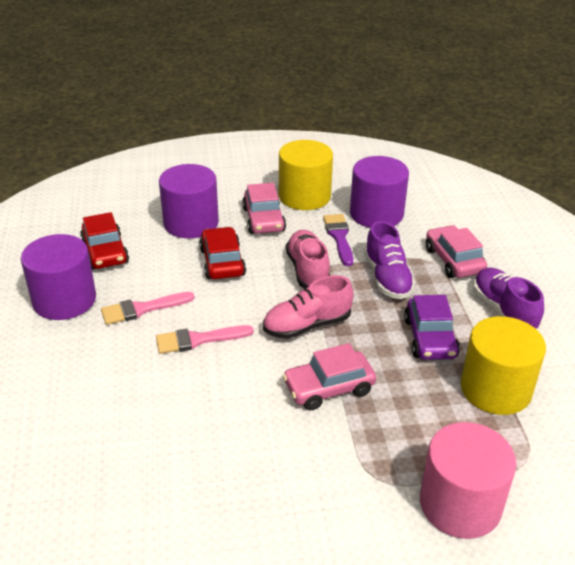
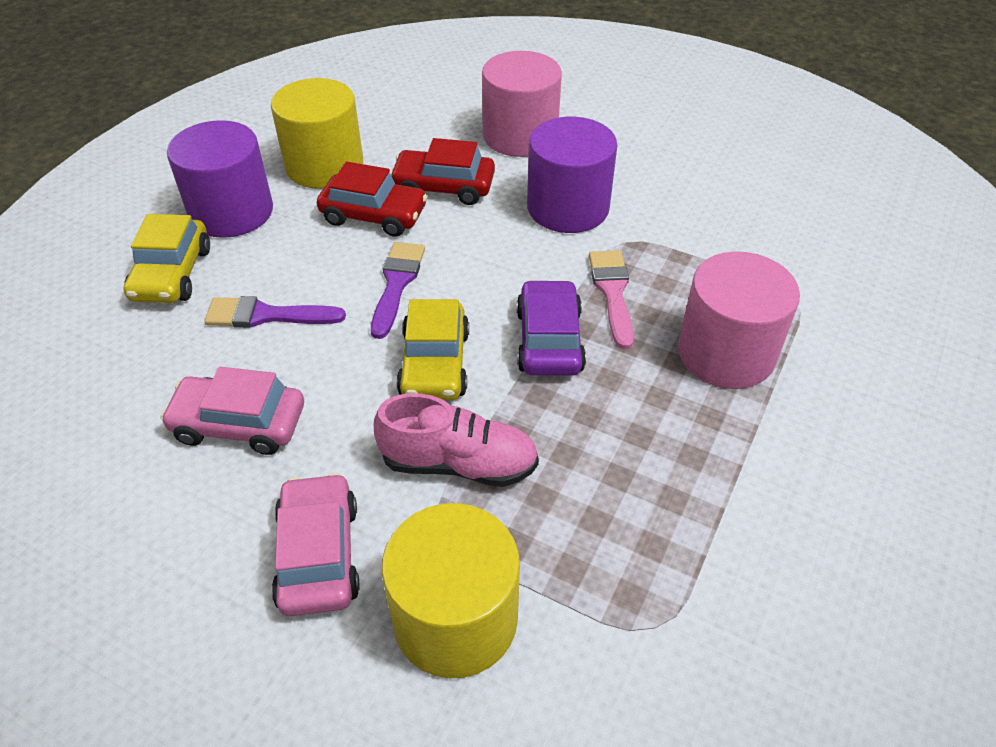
pink brush: 2 -> 1
pink car: 3 -> 2
pink cylinder: 1 -> 2
pink shoe: 2 -> 1
purple brush: 1 -> 2
purple cylinder: 3 -> 2
purple shoe: 2 -> 0
yellow car: 0 -> 2

